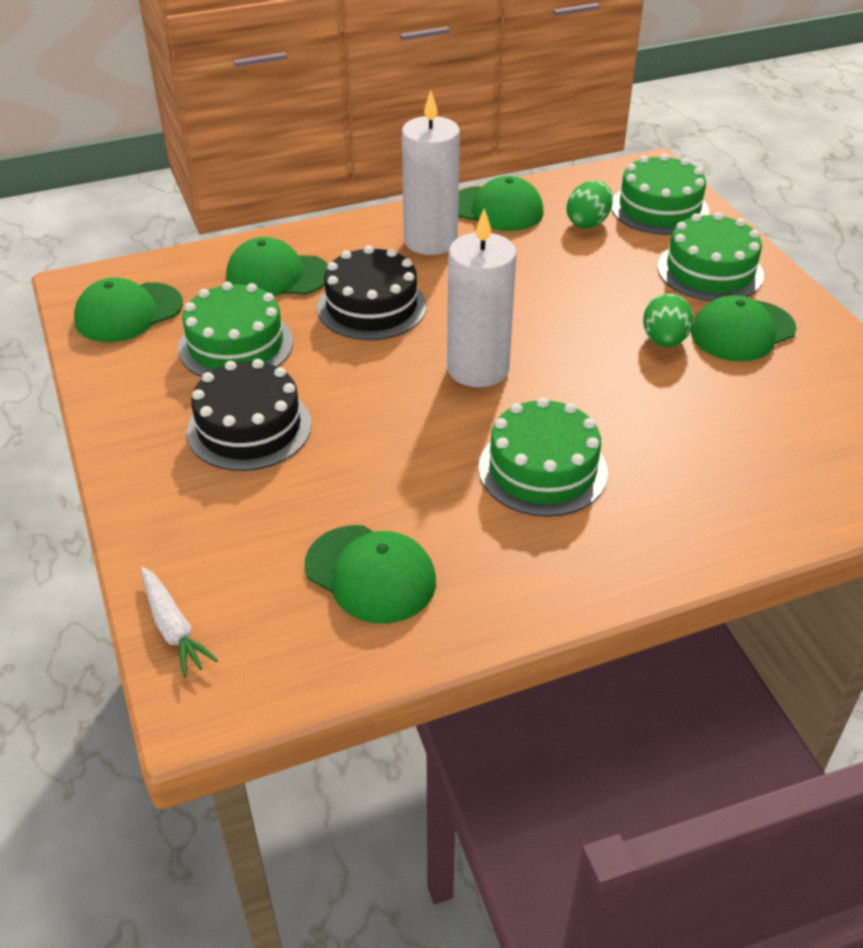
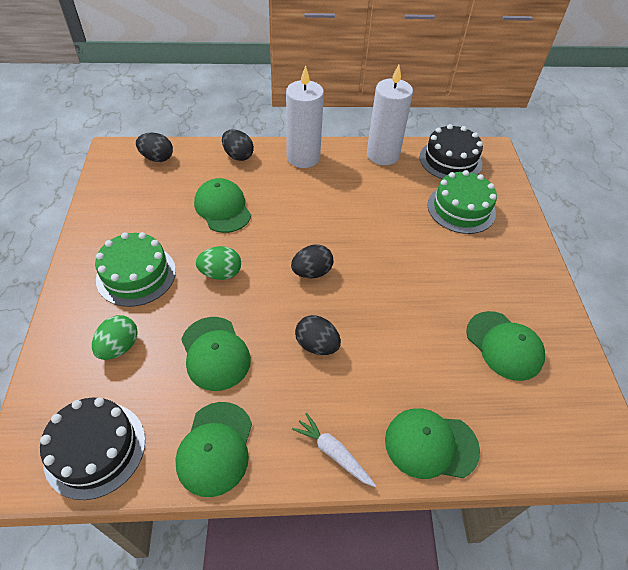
black egg: 0 -> 4
green cake: 4 -> 2

